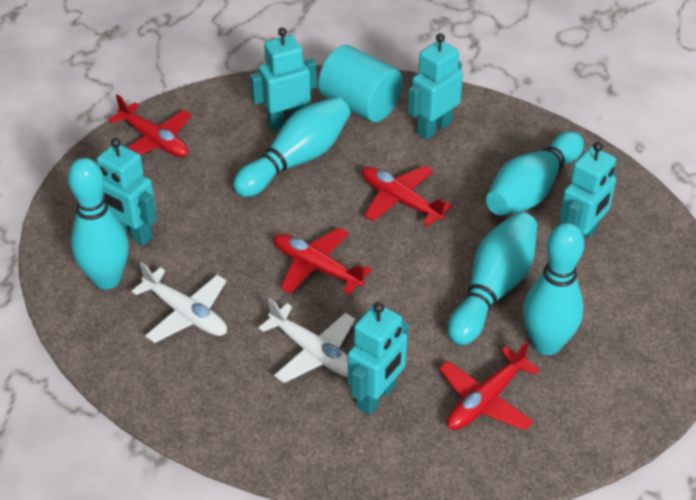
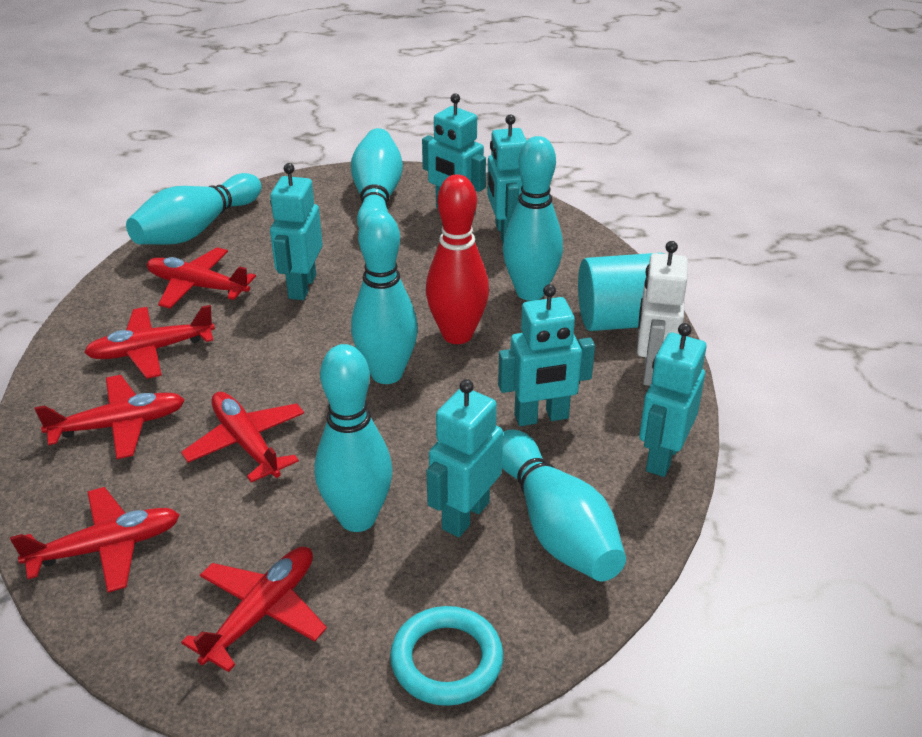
red bowling pin: 0 -> 1
red plane: 4 -> 6
turquoise bowling pin: 5 -> 6
turquoise ring: 0 -> 1
turquoise robot: 5 -> 6
white plane: 2 -> 0
white robot: 0 -> 1

